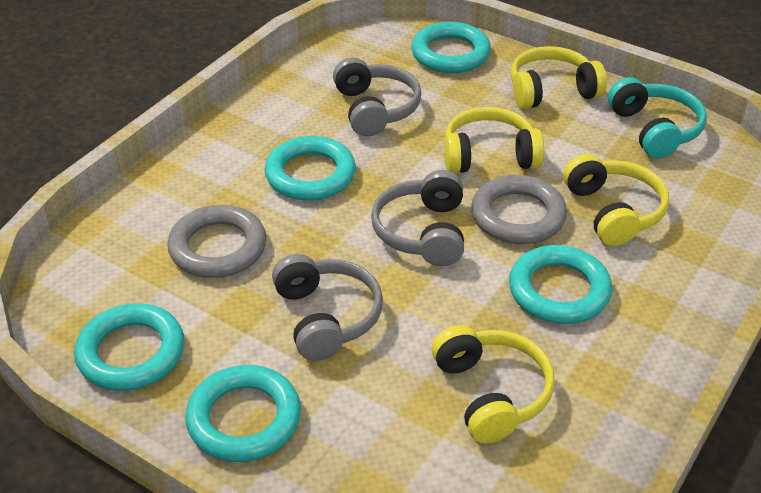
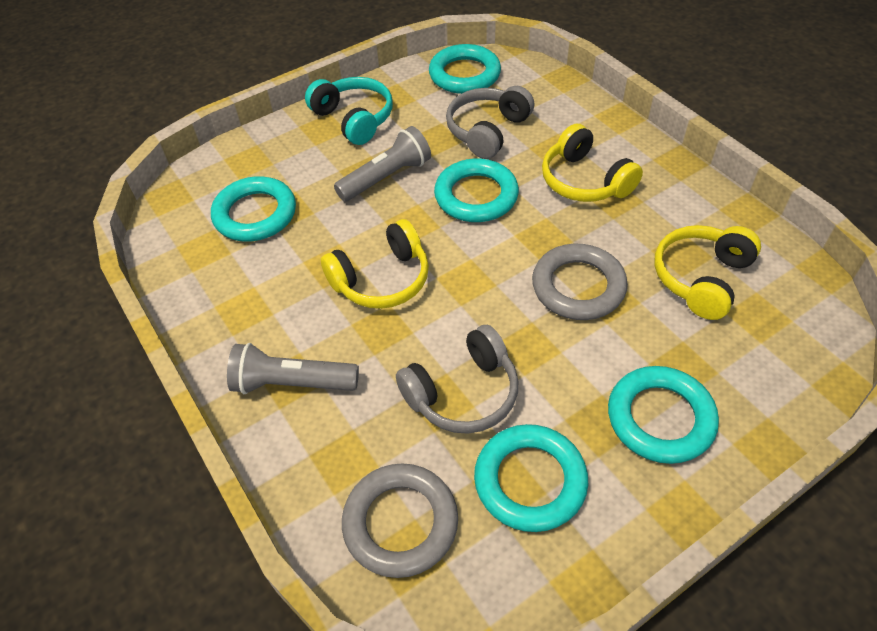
grey flashlight: 0 -> 2
grey headphones: 3 -> 2
yellow headphones: 4 -> 3

